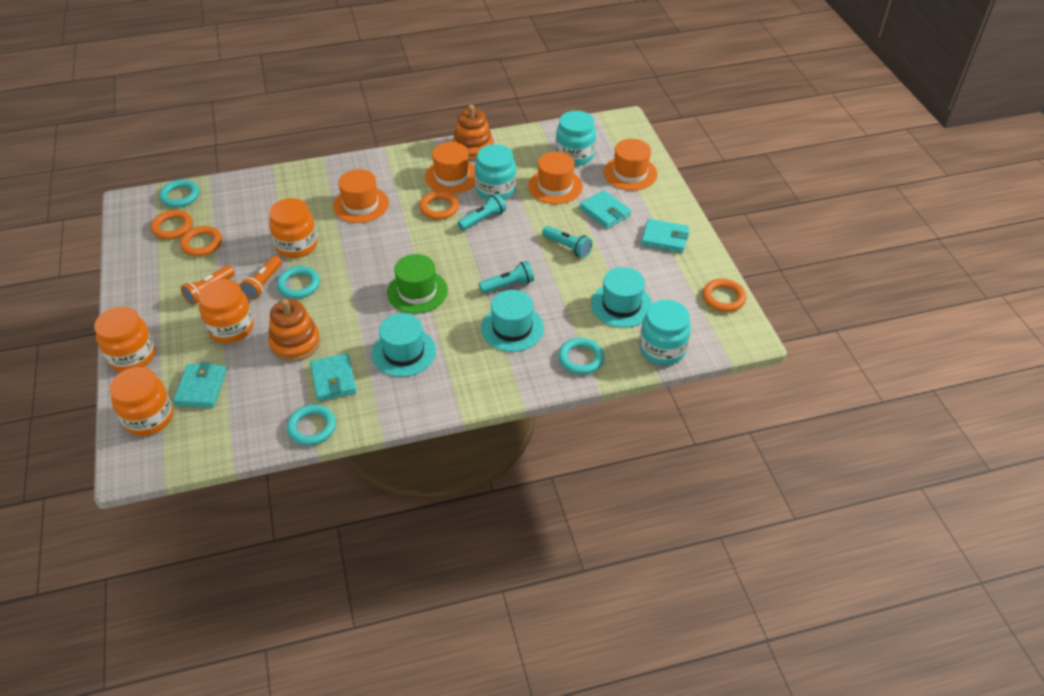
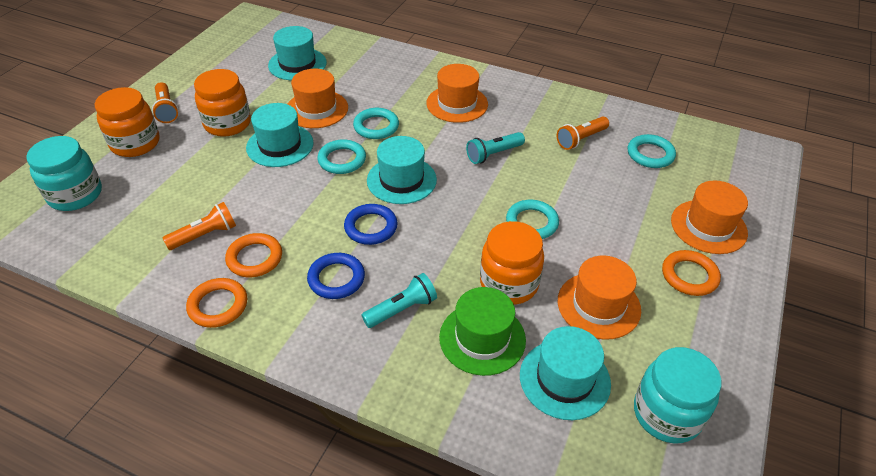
blue ring: 0 -> 2
orange flashlight: 2 -> 3
orange jar: 4 -> 3
orange ring: 4 -> 3
orange stacking toy: 2 -> 0
turquoise flashlight: 3 -> 2
turquoise hat: 3 -> 4
turquoise jar: 3 -> 2
turquoise wallet: 4 -> 0

